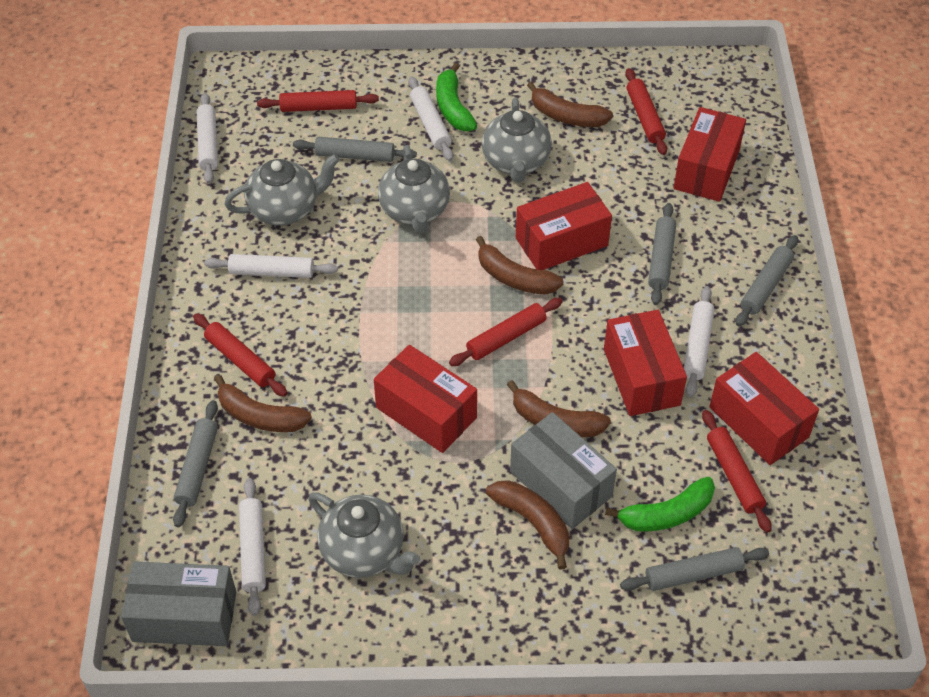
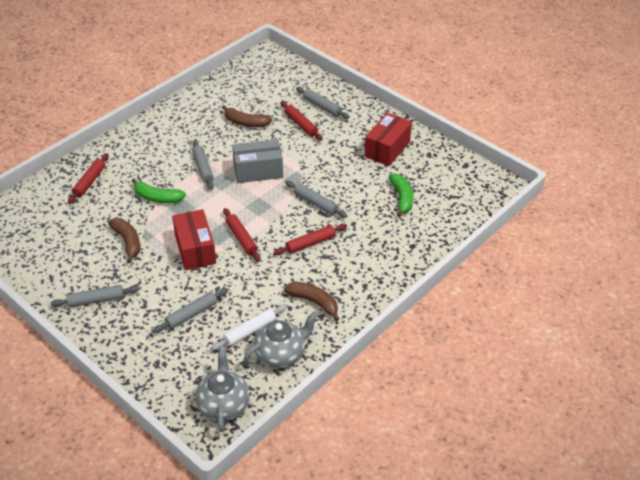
brown banana: 5 -> 3
grey box: 2 -> 1
grey teapot: 4 -> 2
red box: 5 -> 2
red rolling pin: 5 -> 4
white rolling pin: 5 -> 1

